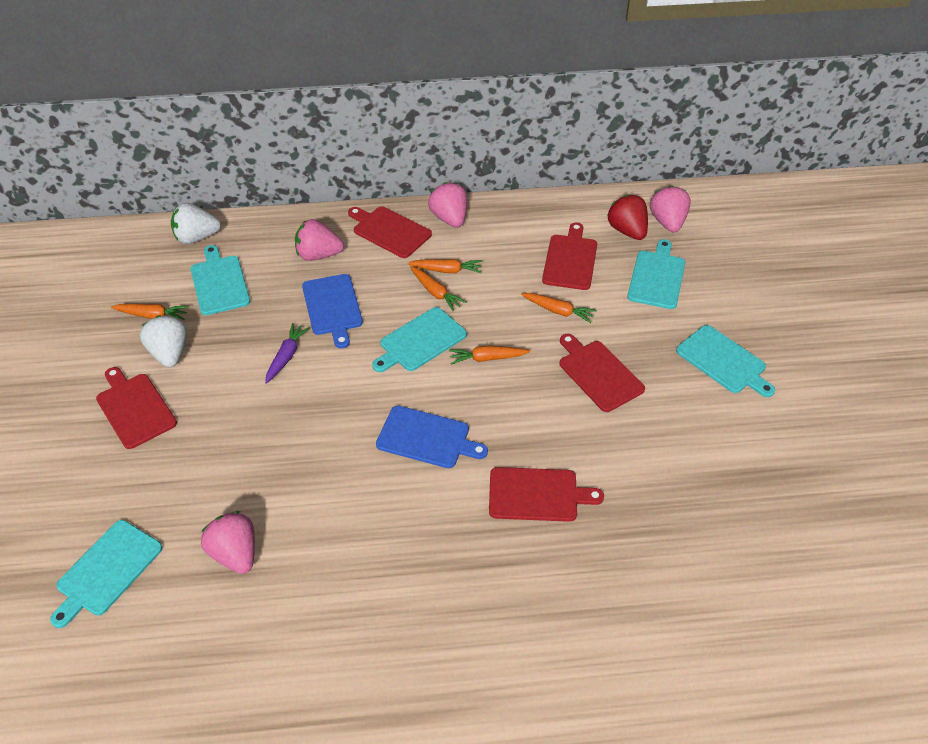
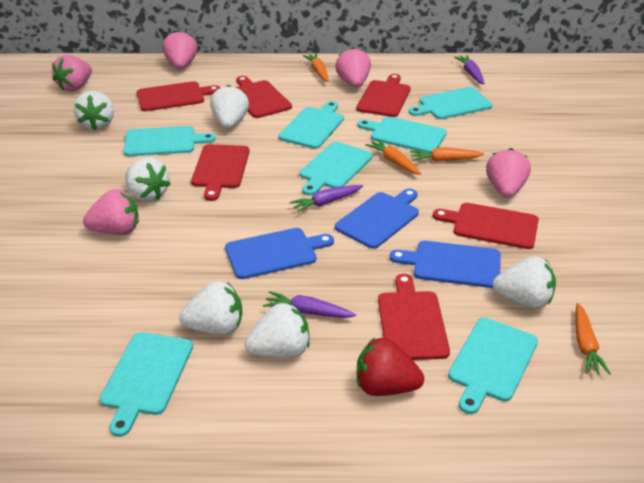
blue cutting board: 2 -> 3
orange carrot: 5 -> 4
pink strawberry: 4 -> 5
purple carrot: 1 -> 3
red cutting board: 5 -> 6
turquoise cutting board: 5 -> 7
white strawberry: 2 -> 6

